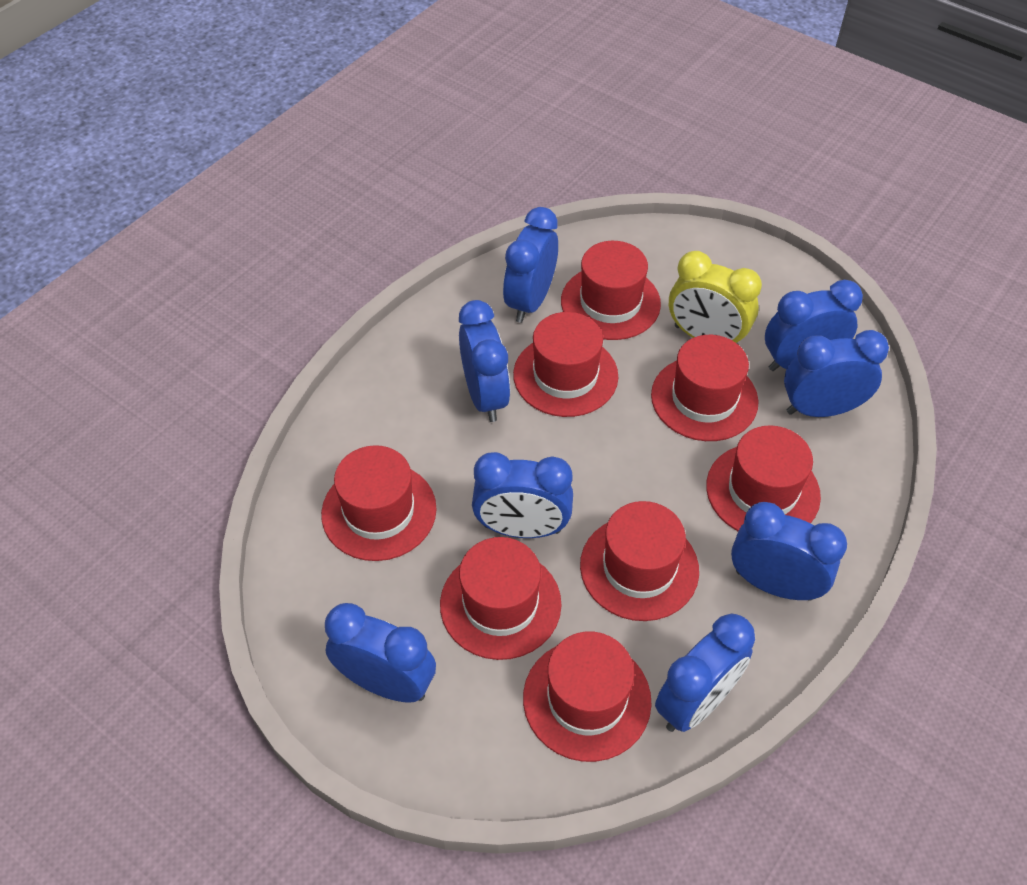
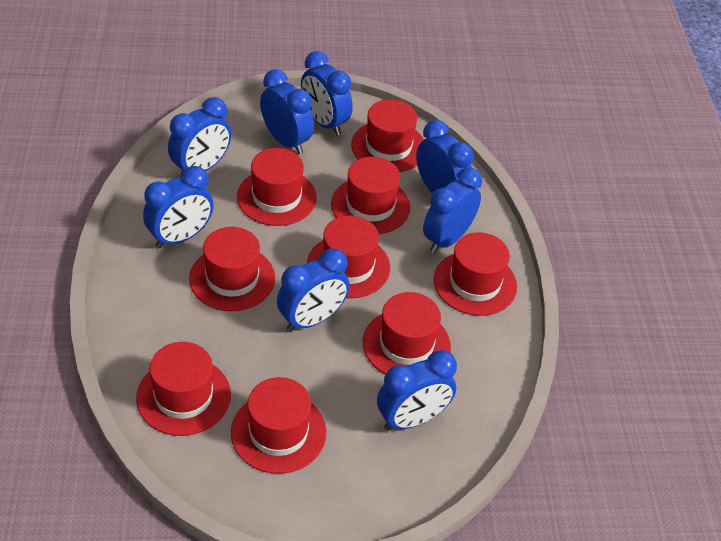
red hat: 8 -> 9
yellow clock: 1 -> 0

